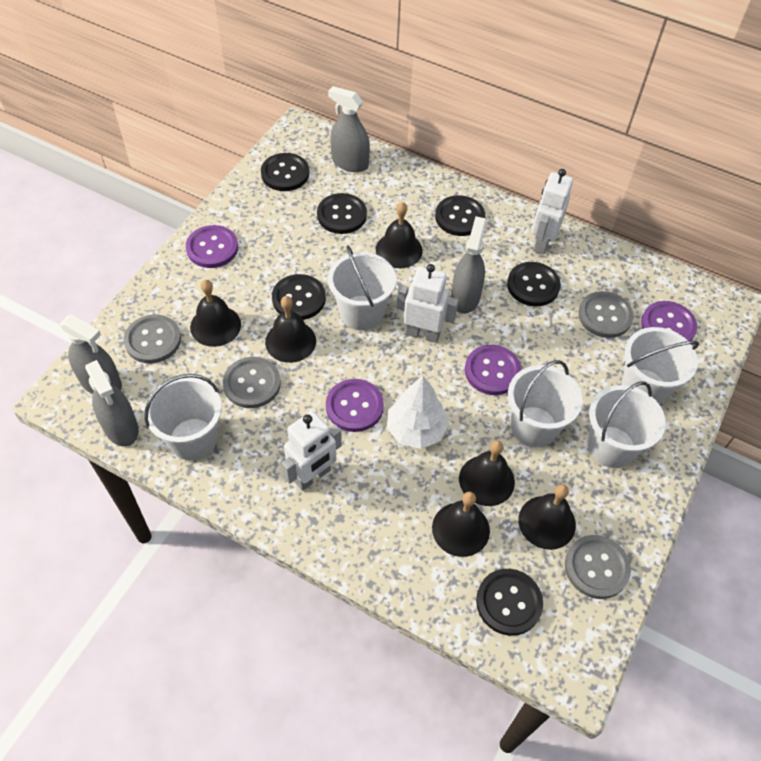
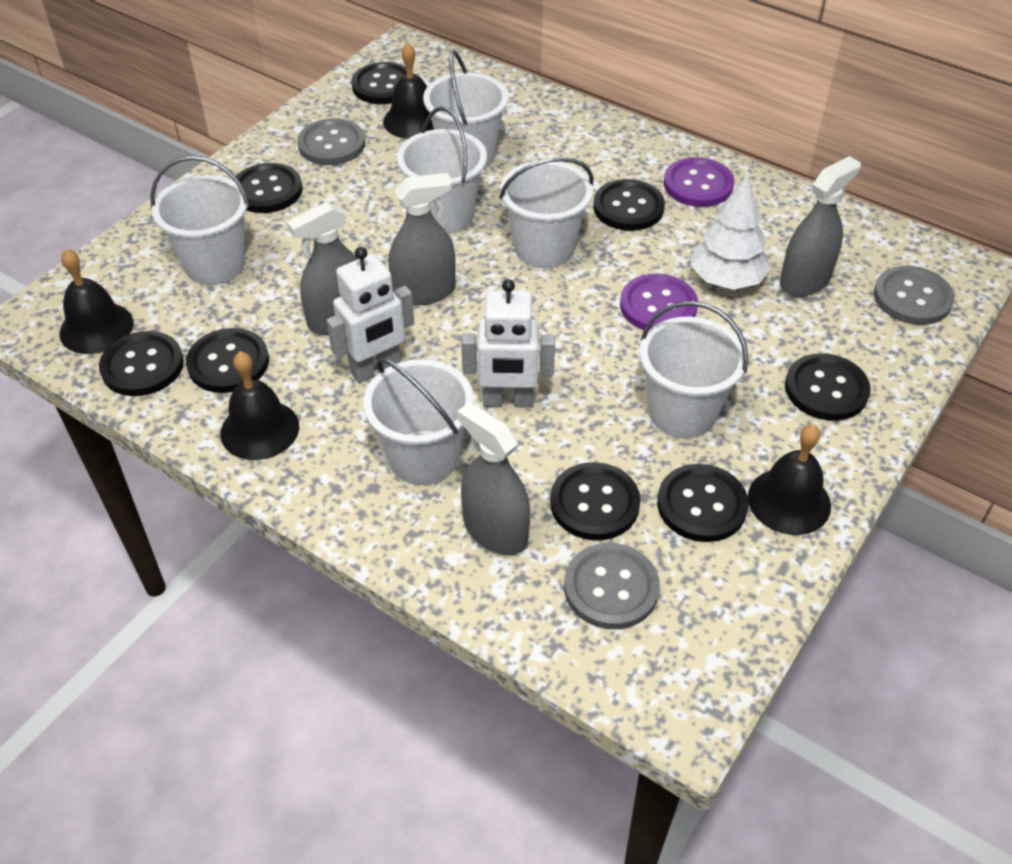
black bell: 6 -> 4
black button: 6 -> 8
grey button: 4 -> 3
purple button: 4 -> 2
white bucket: 5 -> 6
white robot: 3 -> 2

